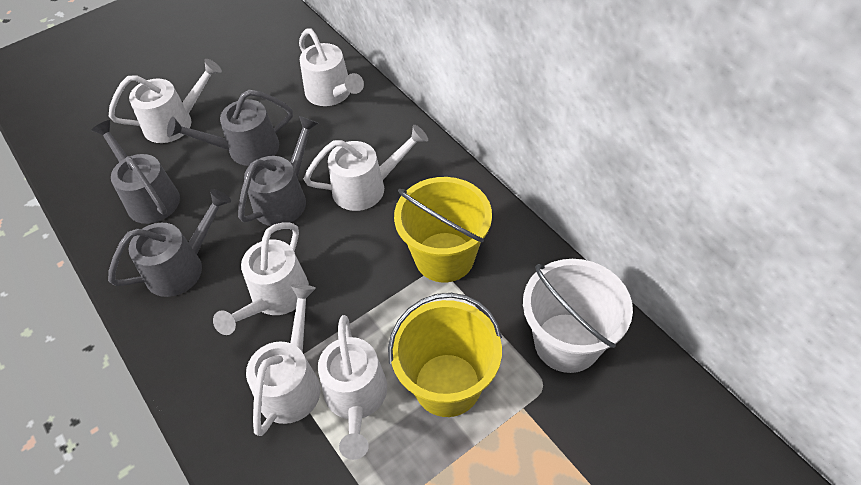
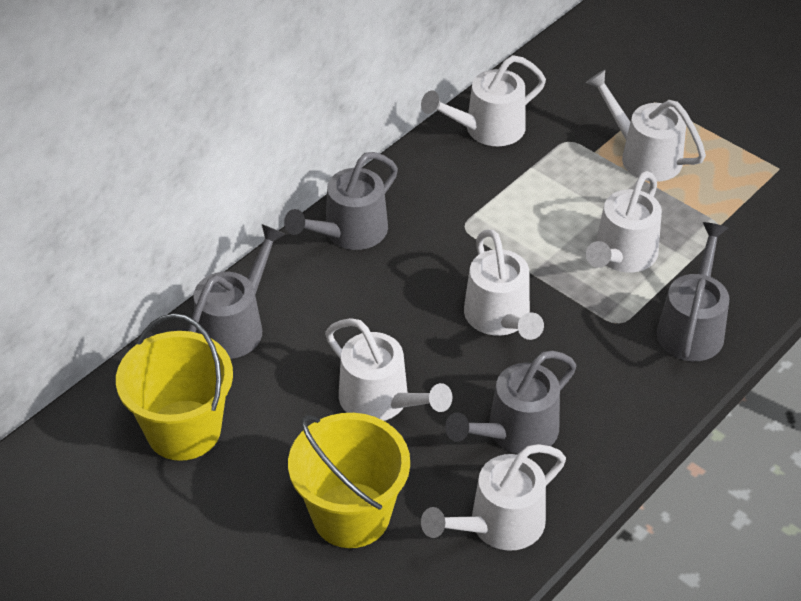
white bucket: 1 -> 0

